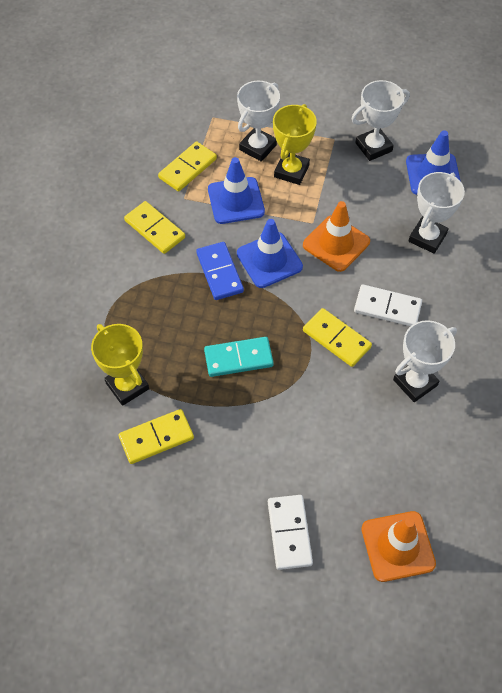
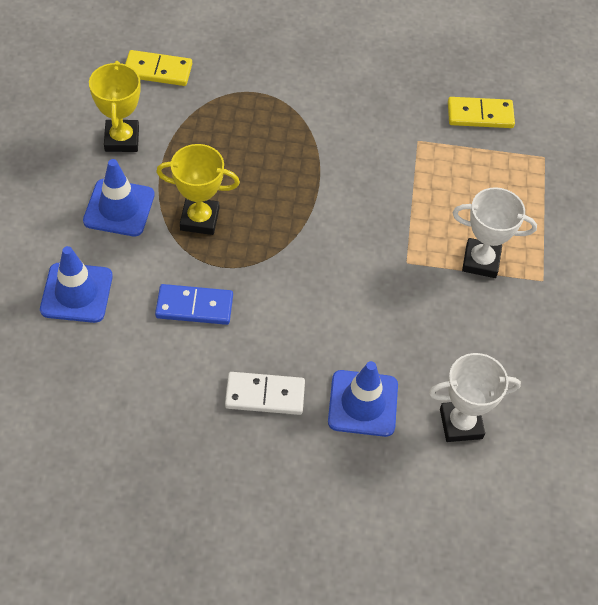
orange traffic cone: 2 -> 0
turquoise domino: 1 -> 0
white domino: 2 -> 1
white trophy: 4 -> 2
yellow domino: 4 -> 2

